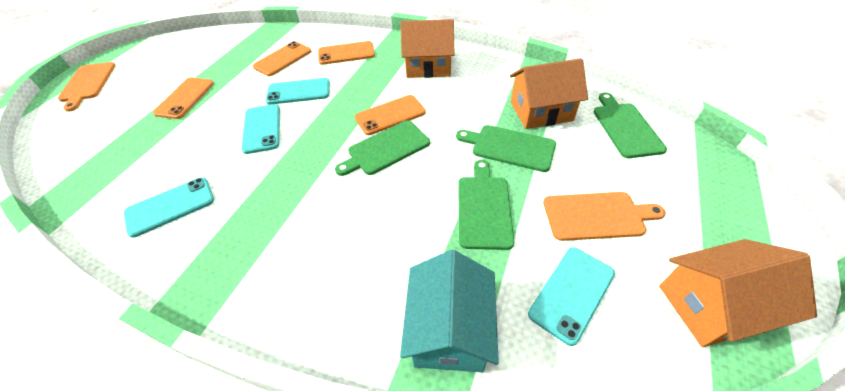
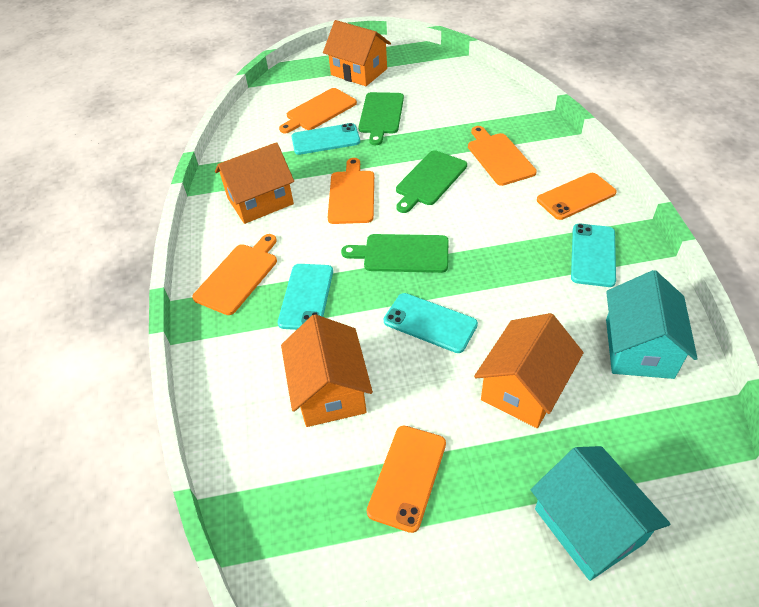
green cutting board: 4 -> 3
orange cutting board: 2 -> 4
orange house: 3 -> 4
orange phone: 4 -> 2
turquoise house: 1 -> 2

